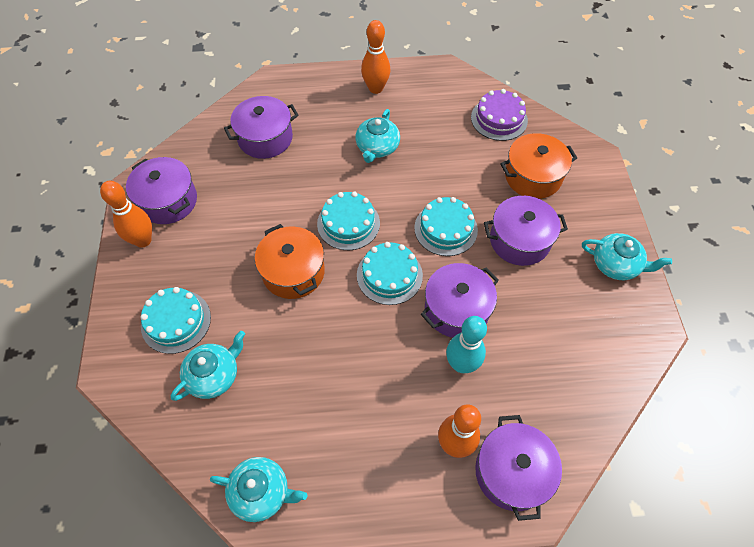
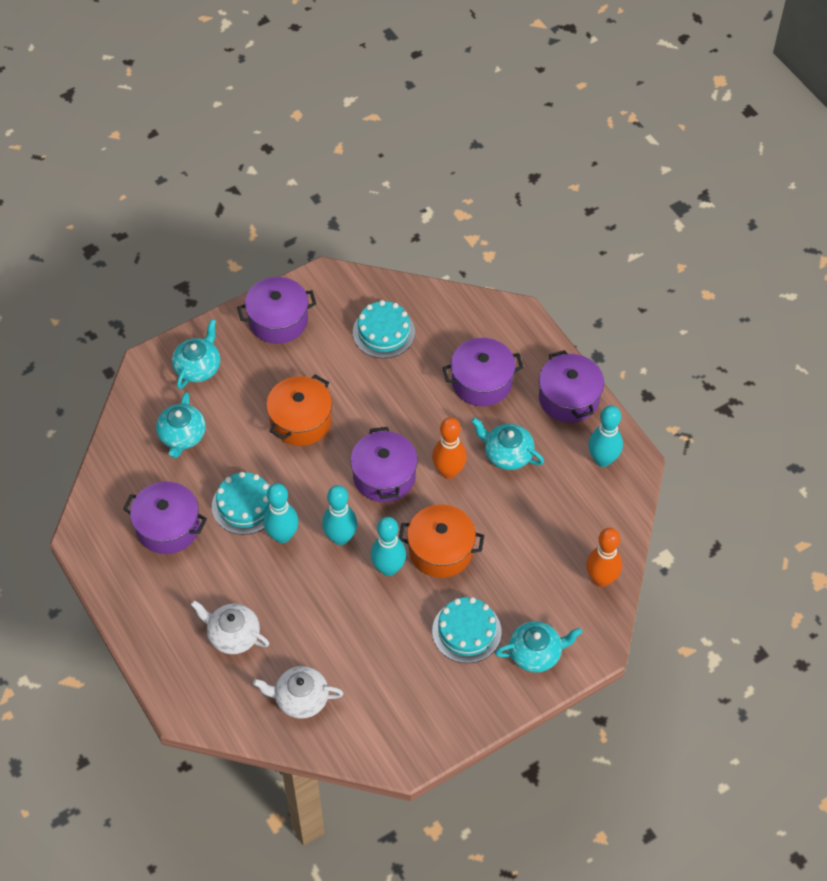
orange bowling pin: 3 -> 2
purple cake: 1 -> 0
turquoise bowling pin: 1 -> 4
turquoise cake: 4 -> 3
white teapot: 0 -> 2

